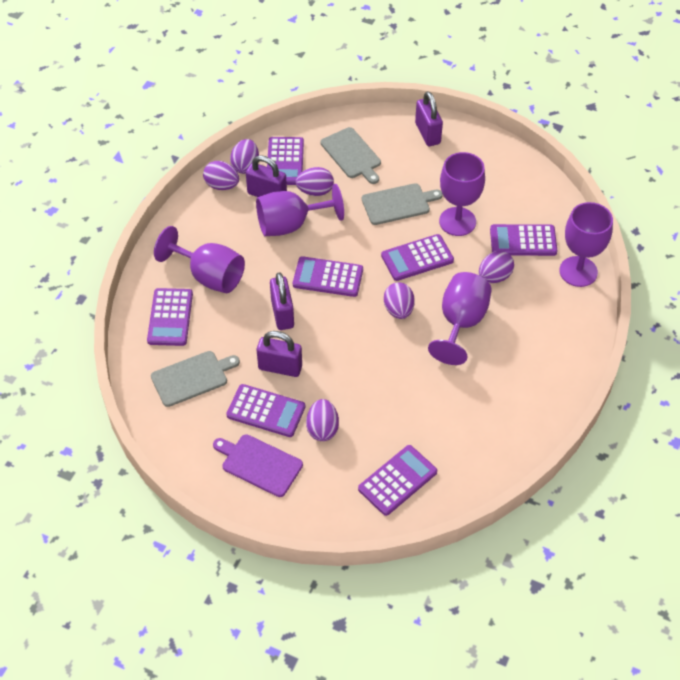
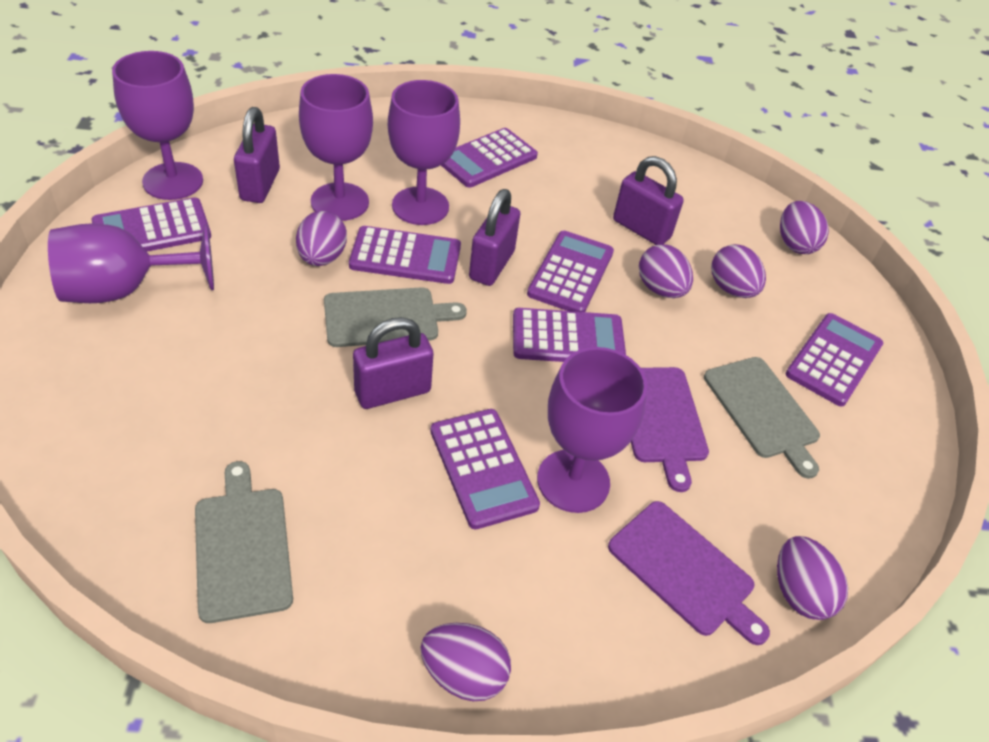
purple cutting board: 1 -> 2

